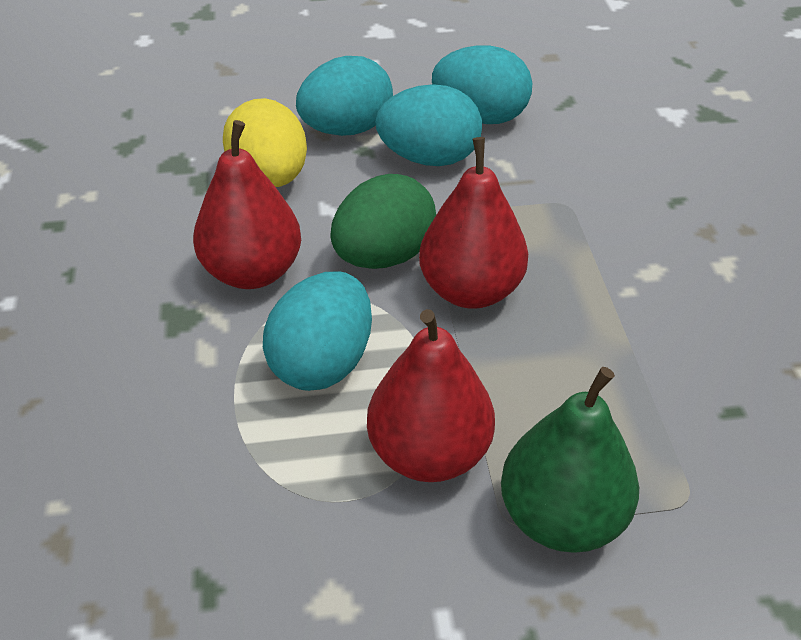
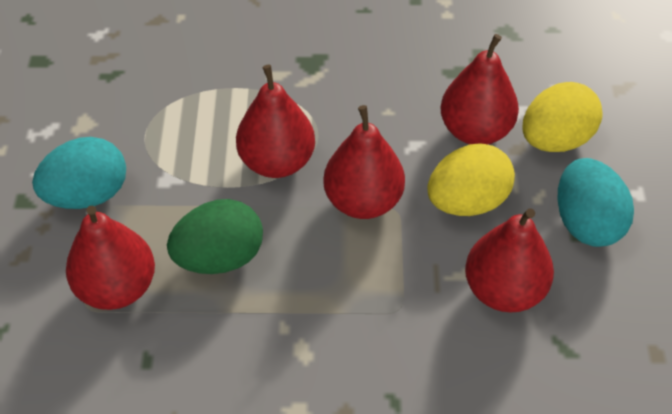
green pear: 1 -> 0
red pear: 3 -> 5
turquoise egg: 4 -> 2
yellow egg: 1 -> 2

